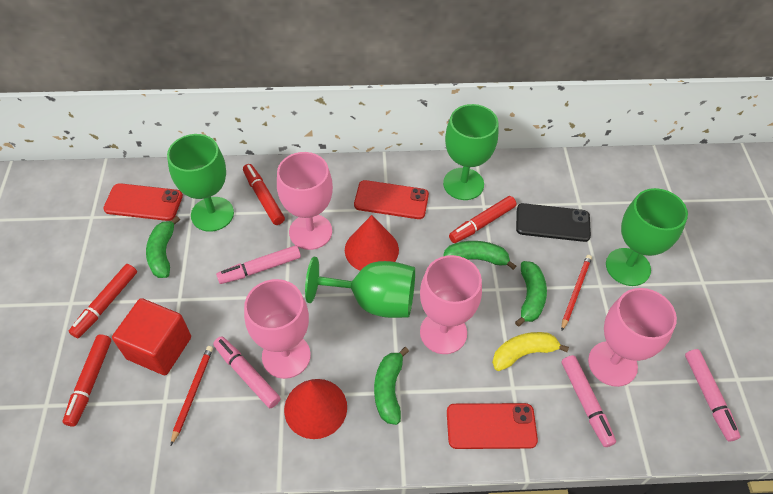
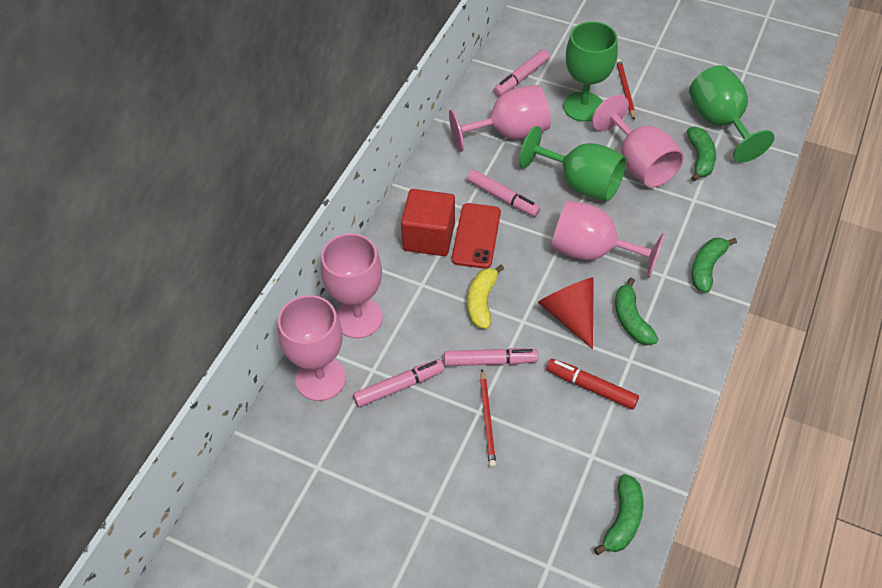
black phone: 1 -> 0
green goblet: 4 -> 3
pink goblet: 4 -> 5
red cone: 2 -> 1
red marker: 4 -> 1
red phone: 3 -> 1

